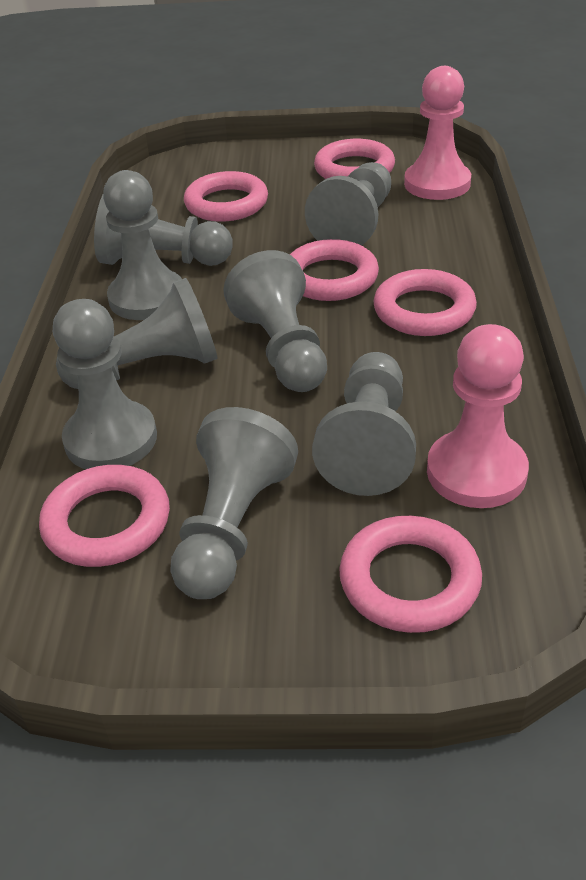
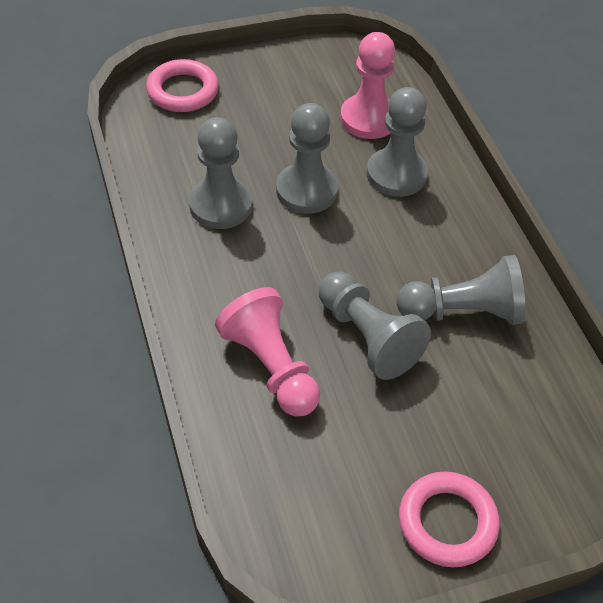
grey pawn: 8 -> 5
pink ring: 6 -> 2

